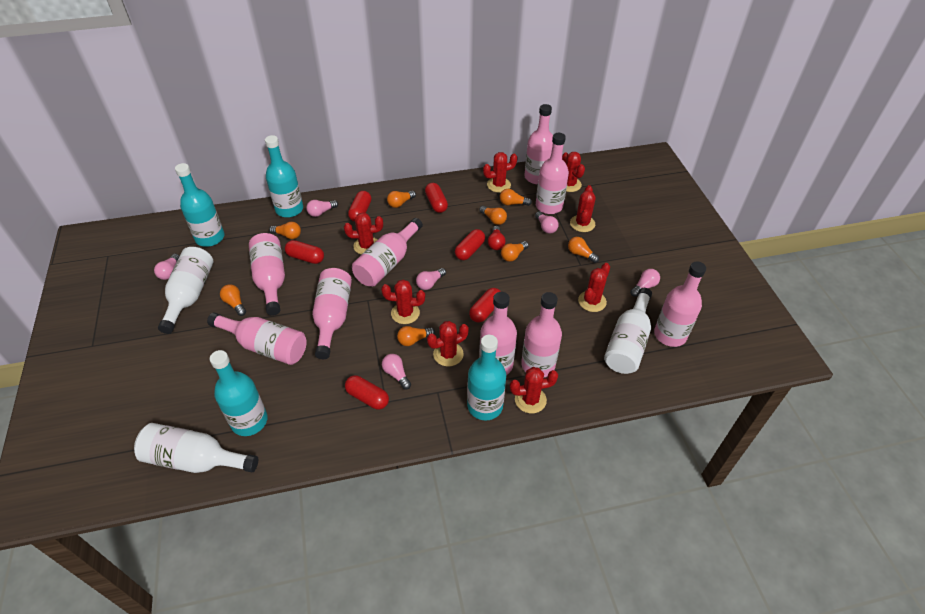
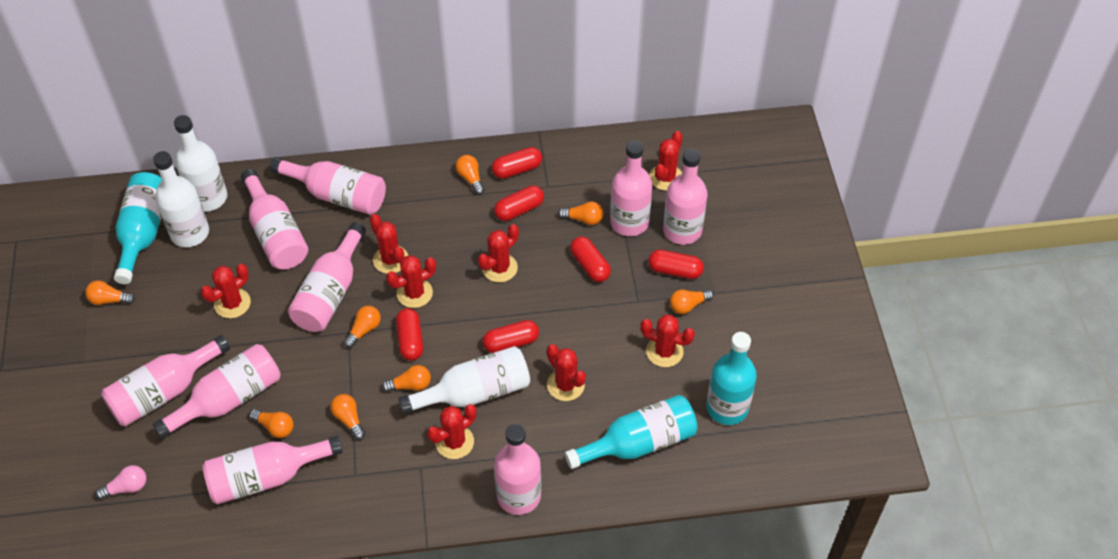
pink light bulb: 6 -> 1
red light bulb: 1 -> 0
turquoise bottle: 4 -> 3

